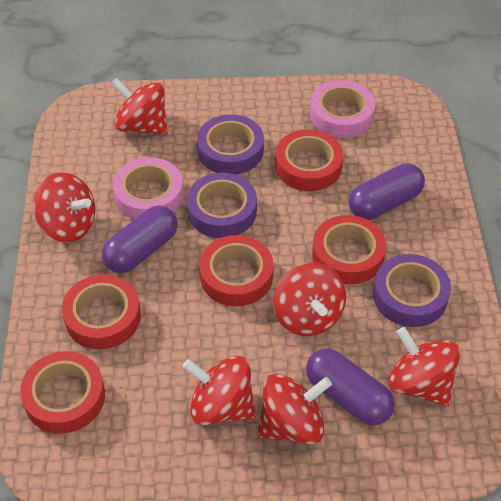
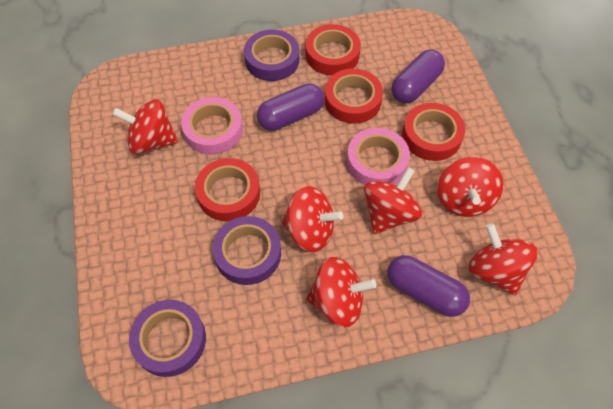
red tape: 5 -> 4

